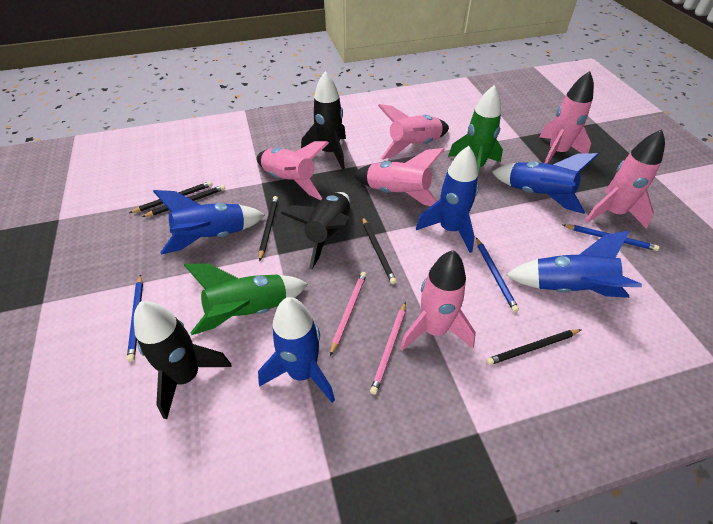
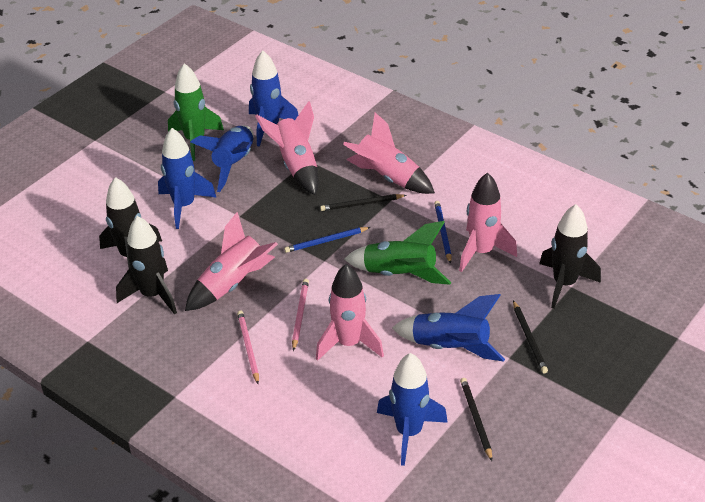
black pencil: 5 -> 3
blue pencil: 3 -> 2
pink rocket: 6 -> 5

